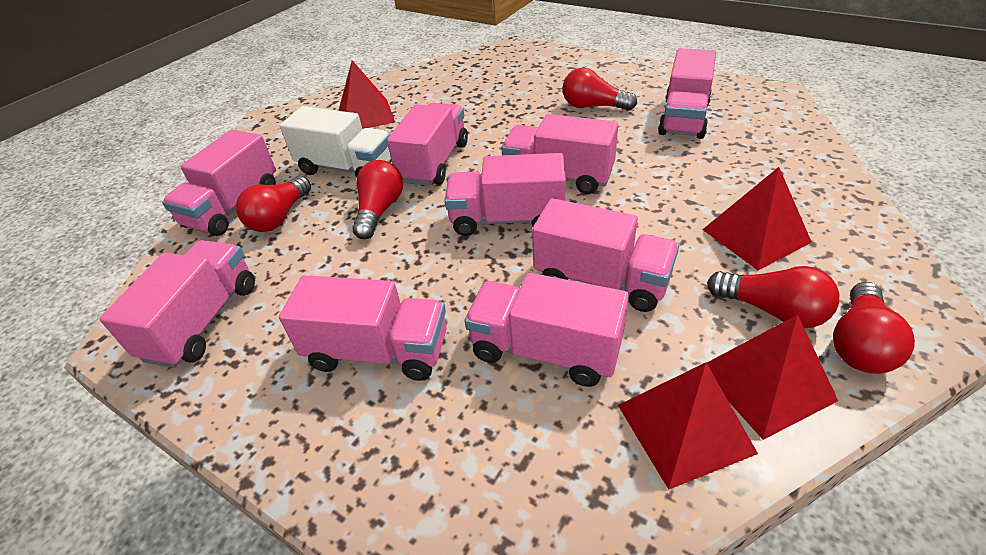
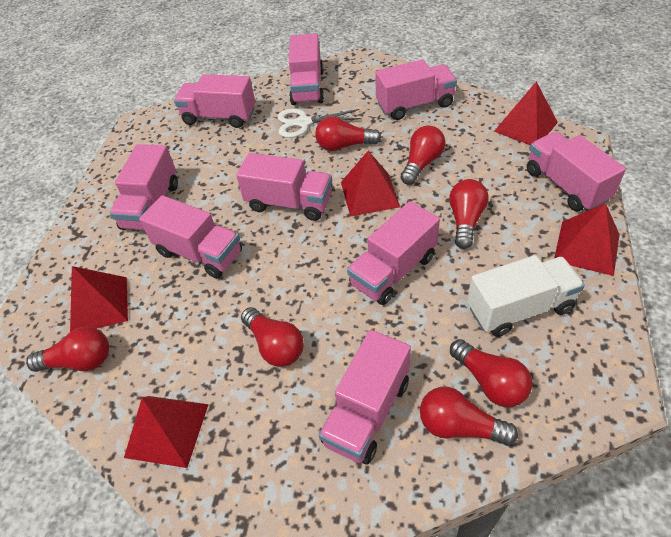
red light bulb: 5 -> 7
red pyramid: 4 -> 5
white scissors: 0 -> 1

